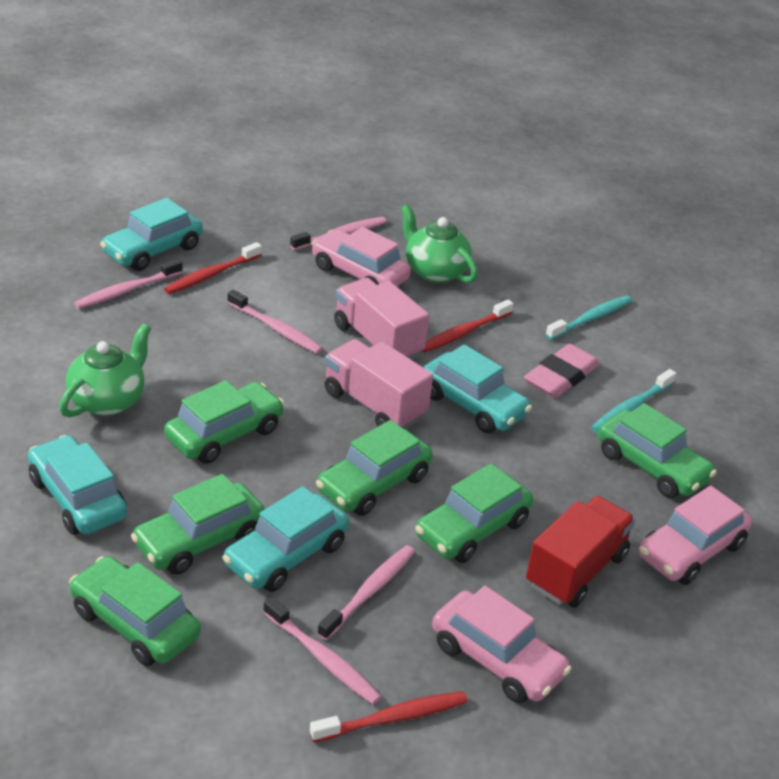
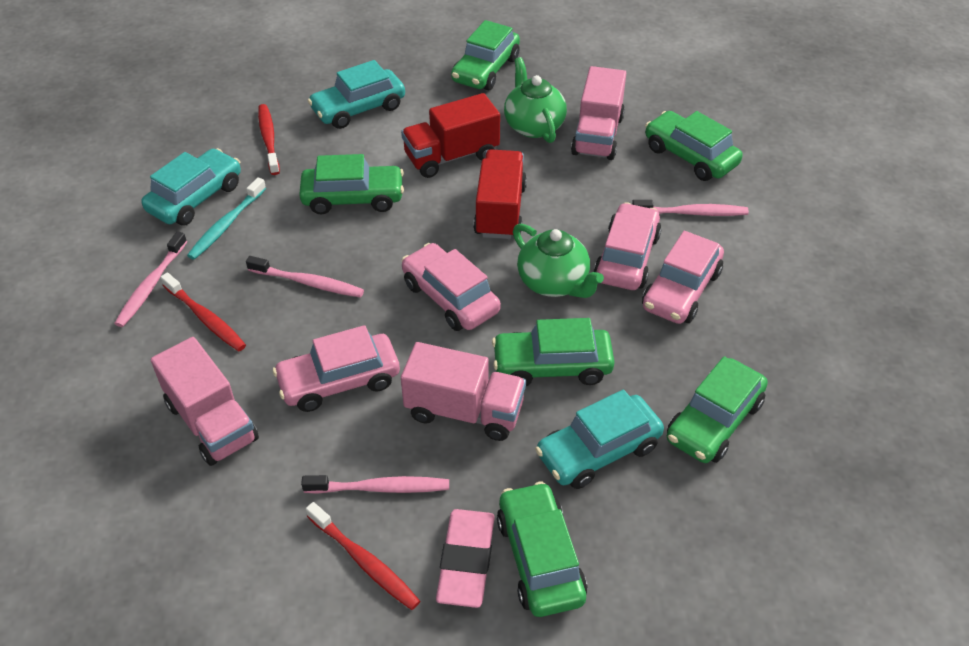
pink car: 3 -> 4
pink toothbrush: 5 -> 4
pink truck: 2 -> 3
red truck: 1 -> 2
turquoise car: 4 -> 3
turquoise toothbrush: 2 -> 1

